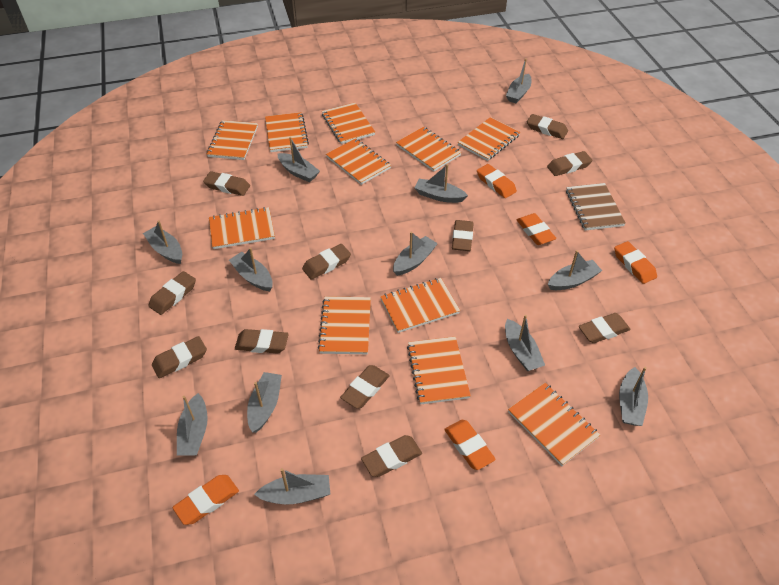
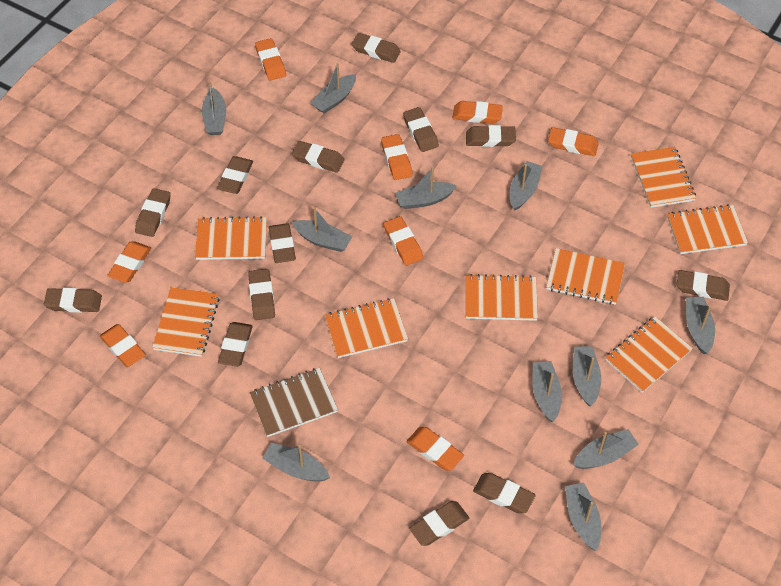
brown eraser: 11 -> 13
grey boat: 12 -> 11
orange eraser: 5 -> 8
orange notebook: 11 -> 8

